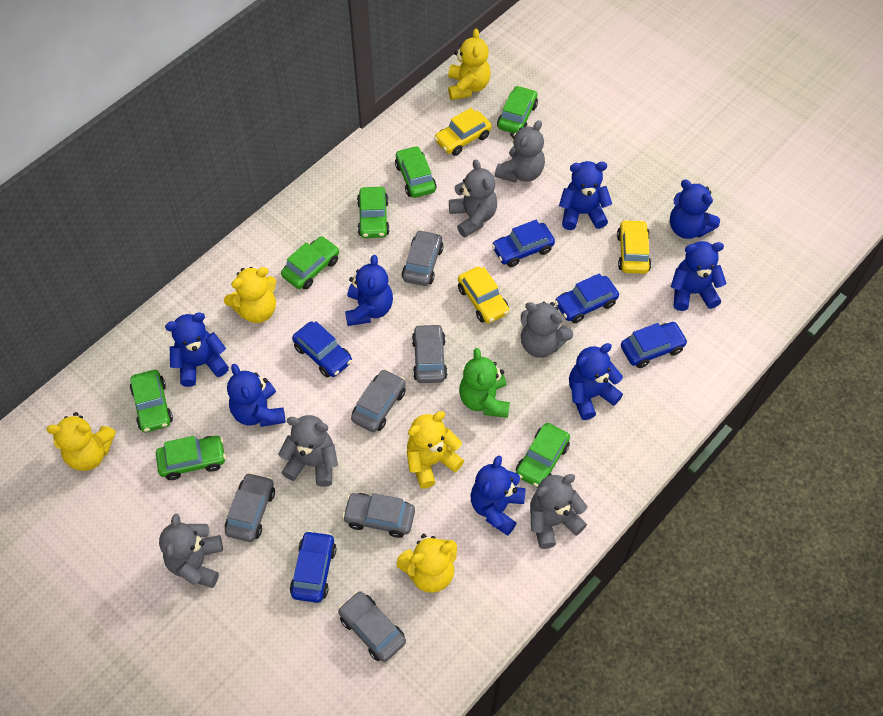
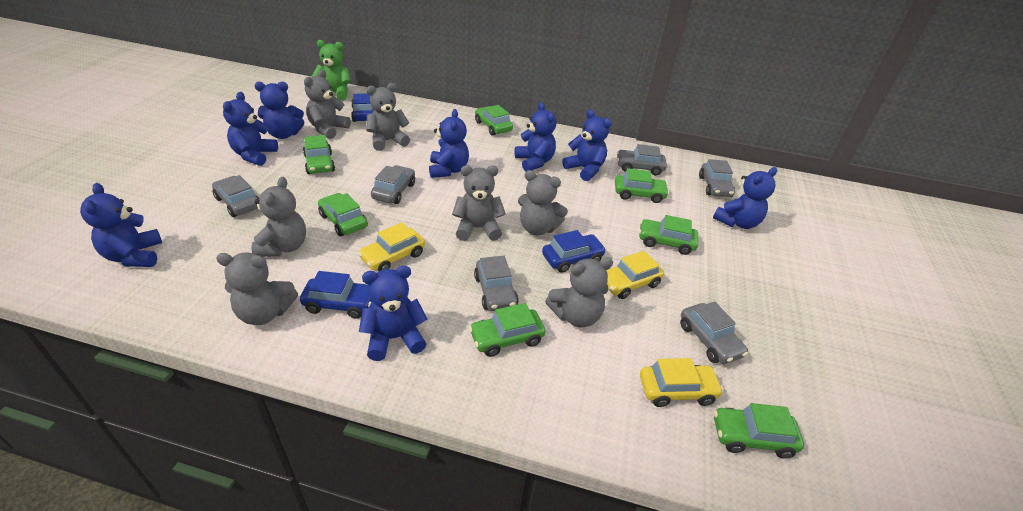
blue car: 5 -> 3
grey teddy bear: 6 -> 7
yellow teddy bear: 5 -> 0

